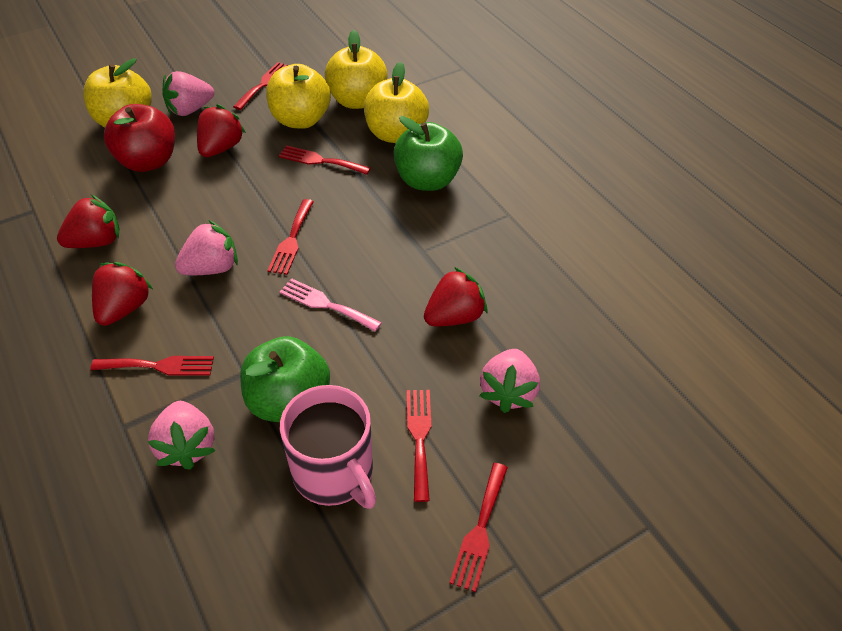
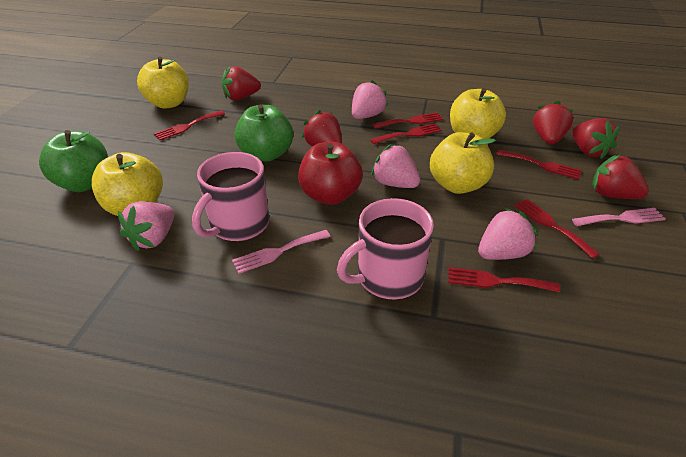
pink fork: 1 -> 2
pink mug: 1 -> 2
red strawberry: 4 -> 5

